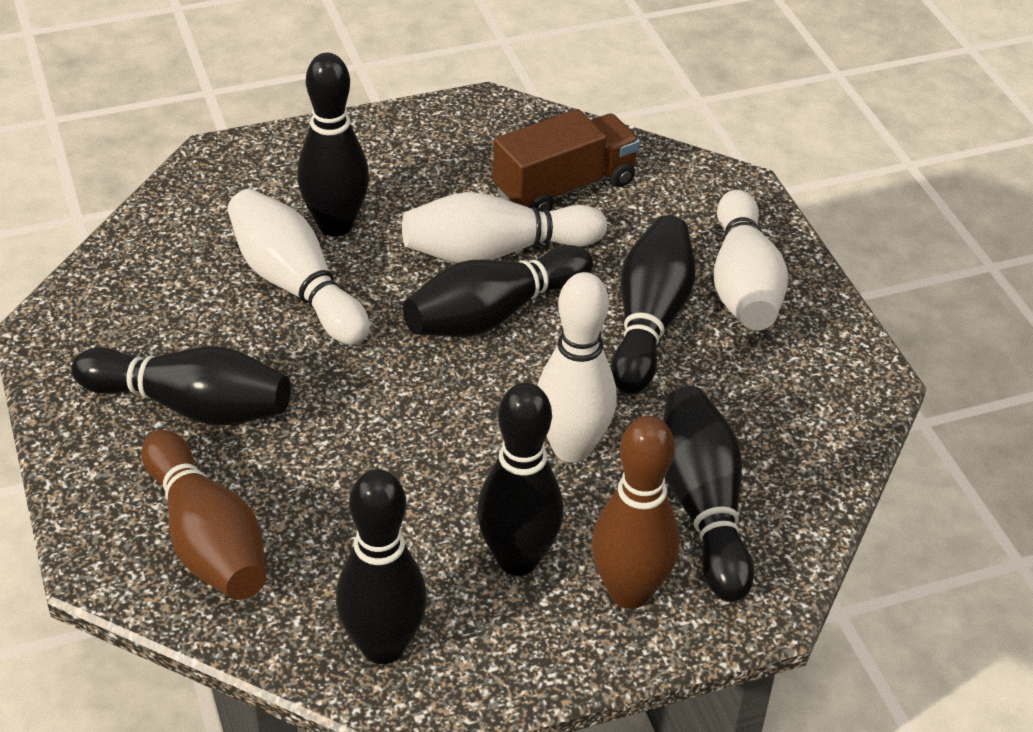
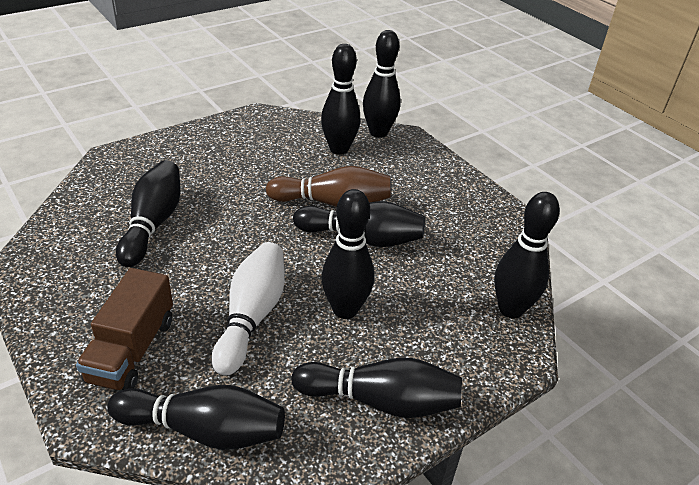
black bowling pin: 7 -> 8
brown bowling pin: 2 -> 1
white bowling pin: 4 -> 1

